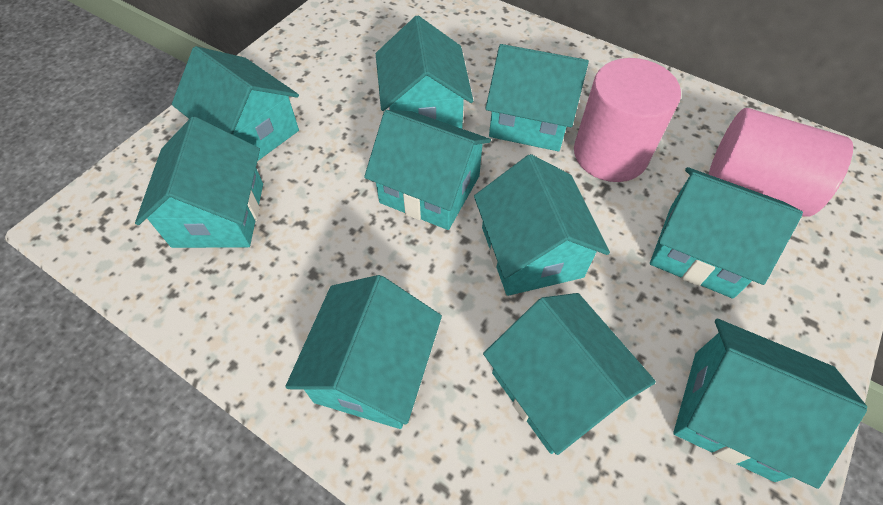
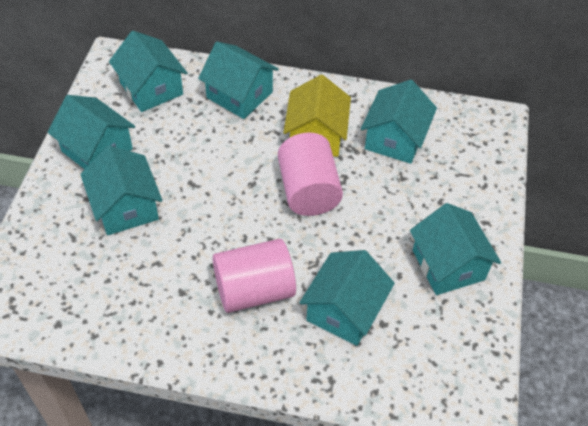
turquoise house: 10 -> 7
yellow house: 0 -> 1

